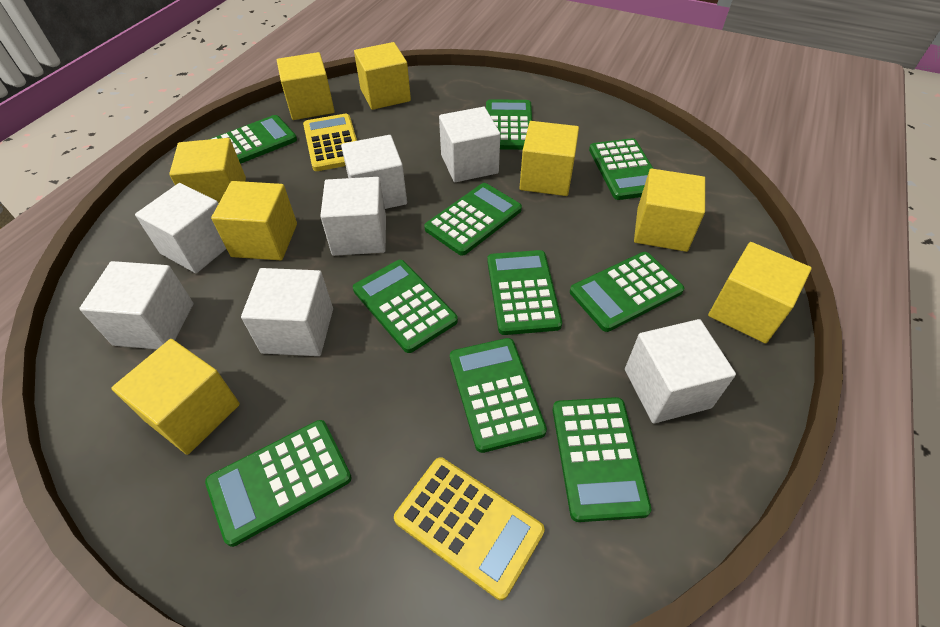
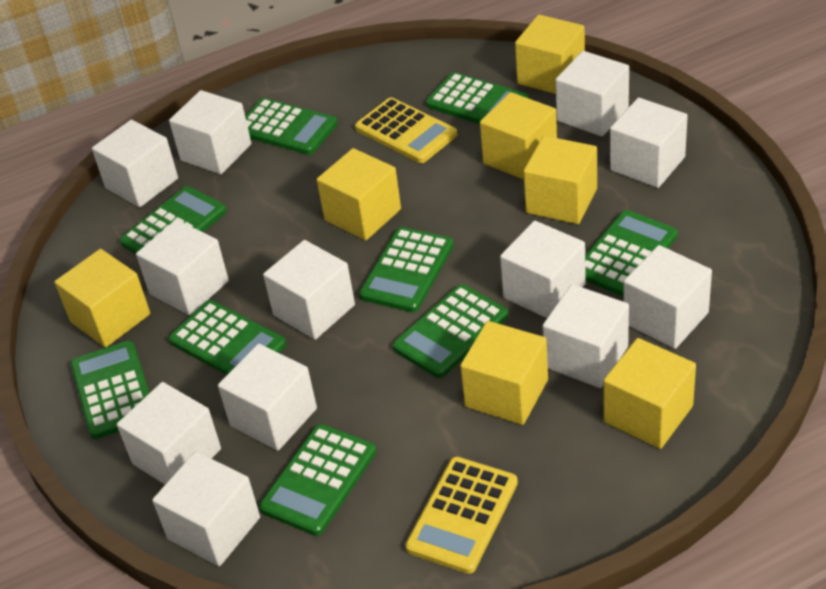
green calculator: 10 -> 9
white cube: 7 -> 12
yellow cube: 8 -> 7

